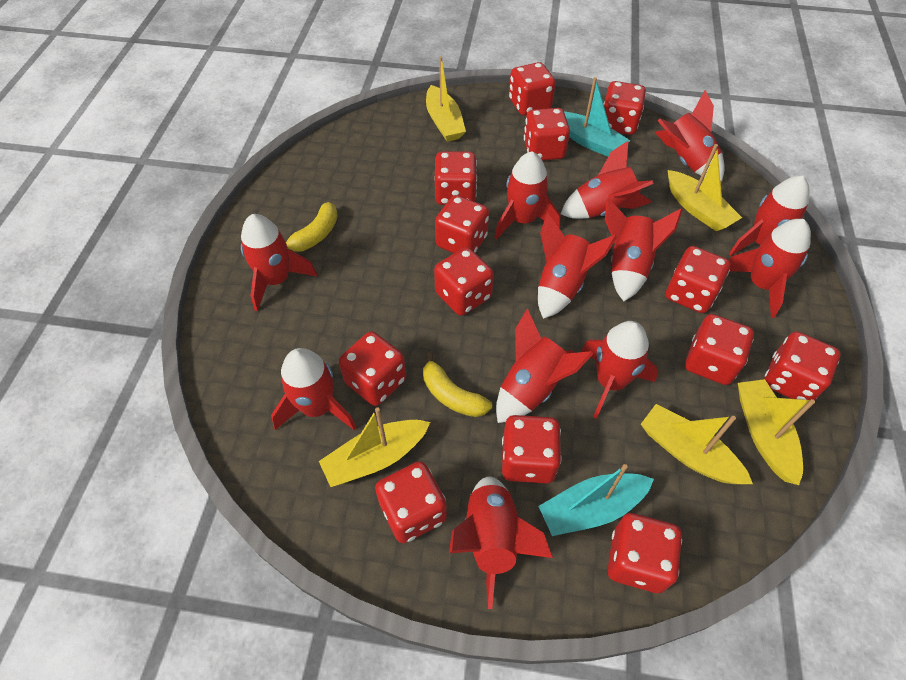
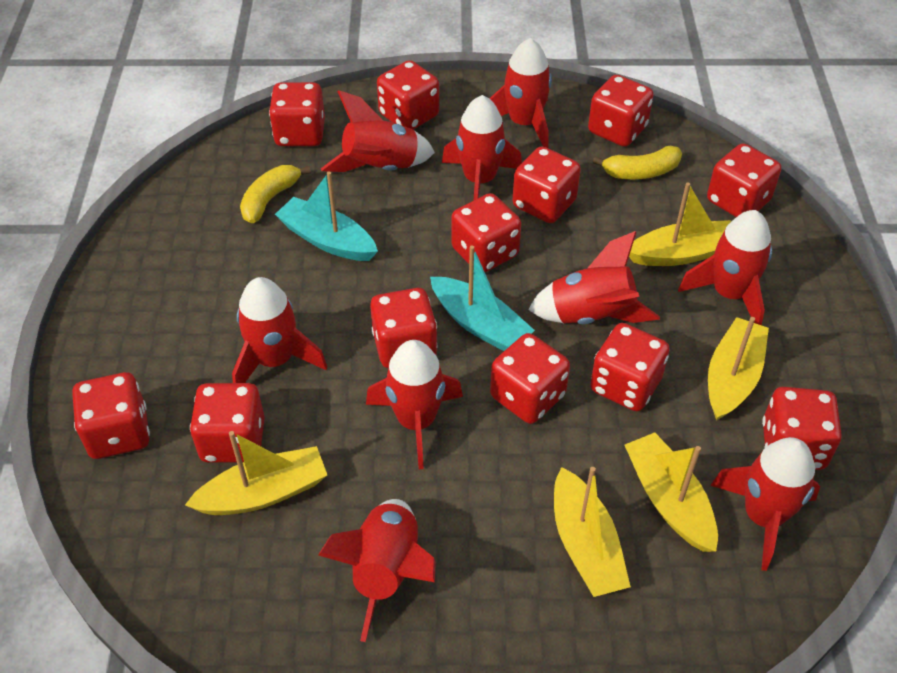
red dice: 13 -> 12
red rocket: 12 -> 9

